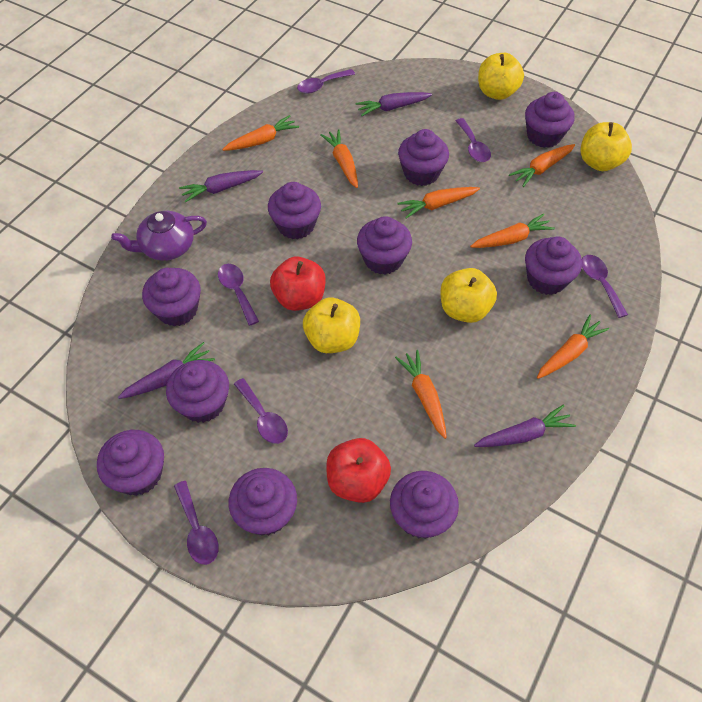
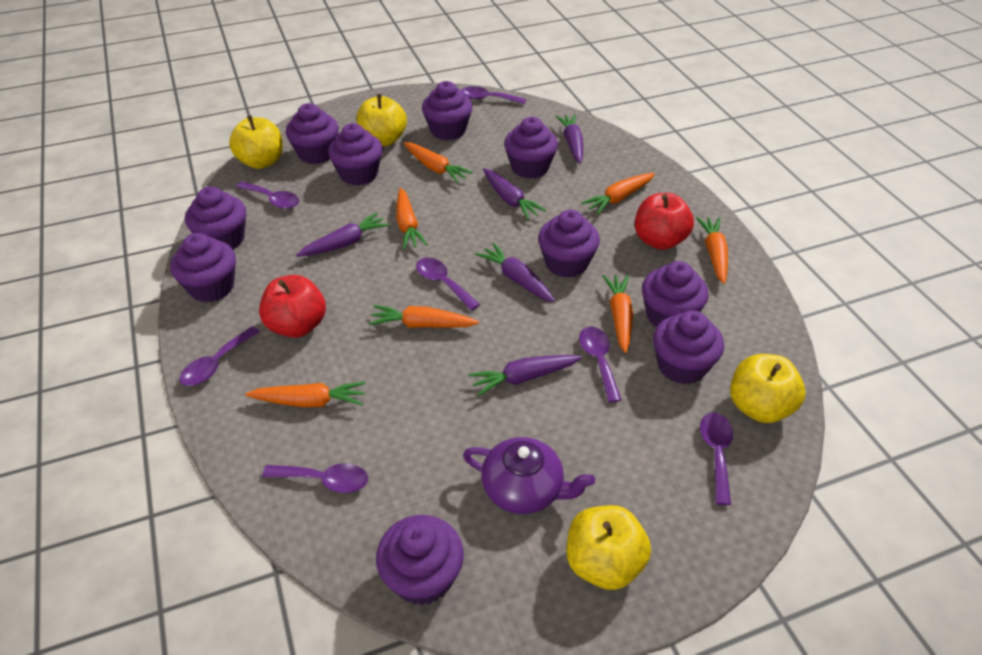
purple carrot: 4 -> 5
purple spoon: 6 -> 7

